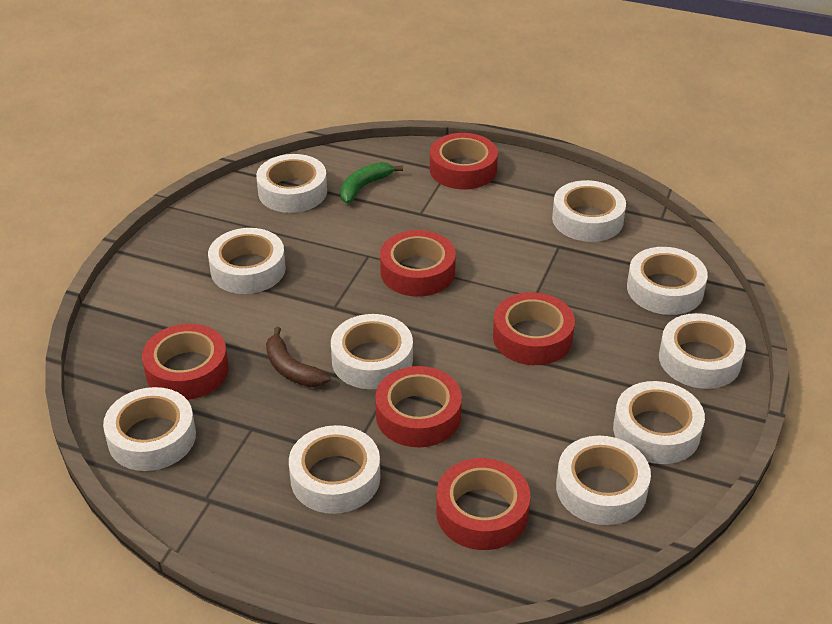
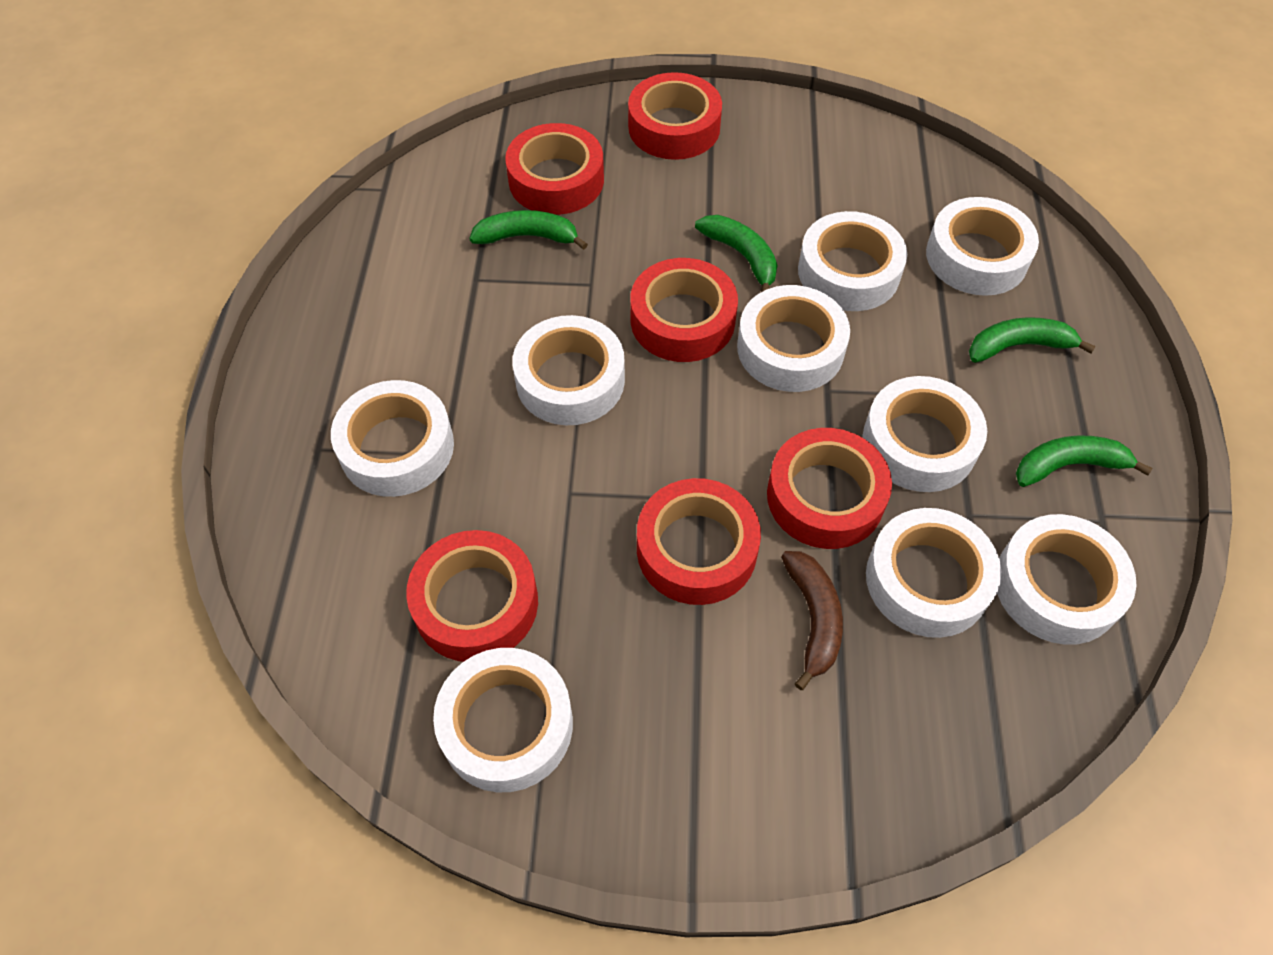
green banana: 1 -> 4
white tape: 10 -> 9

